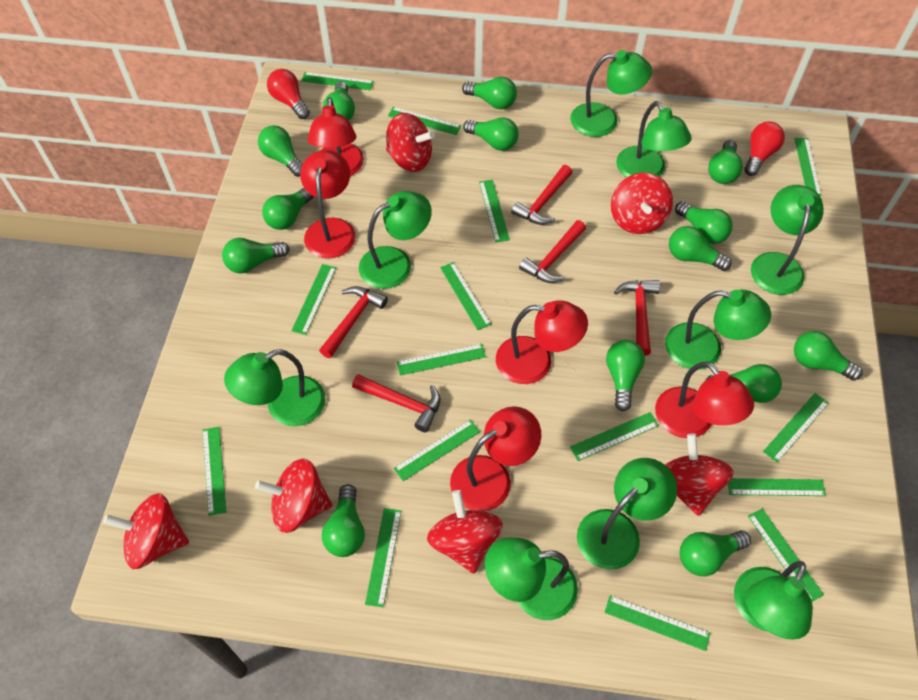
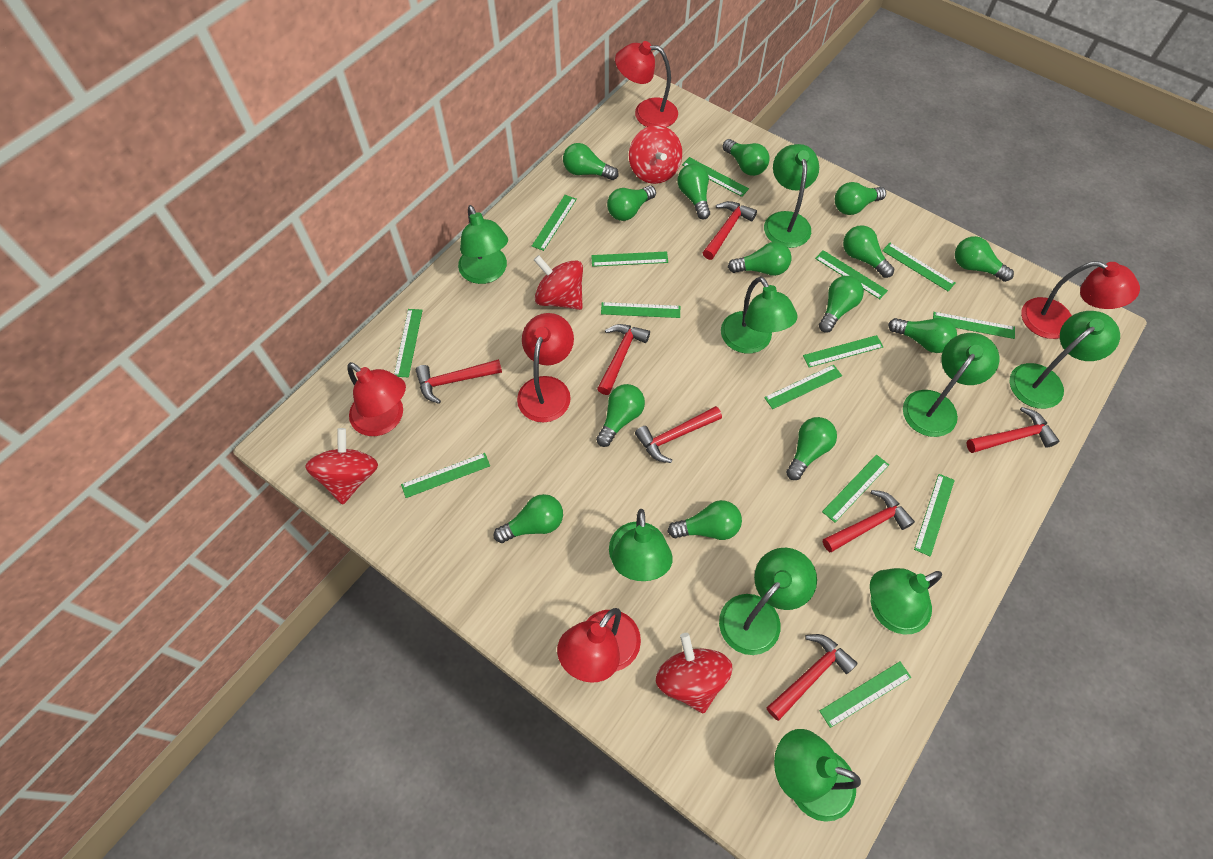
green ruler: 15 -> 14
red hammer: 5 -> 7
red light bulb: 2 -> 0
red spinning top: 6 -> 4

